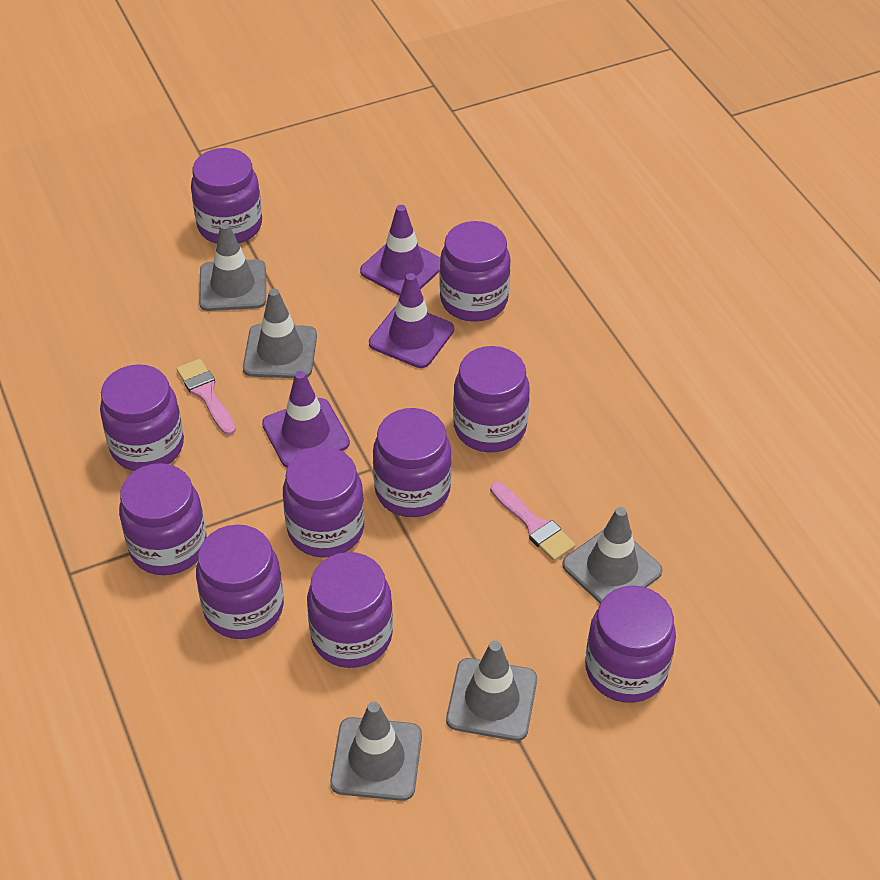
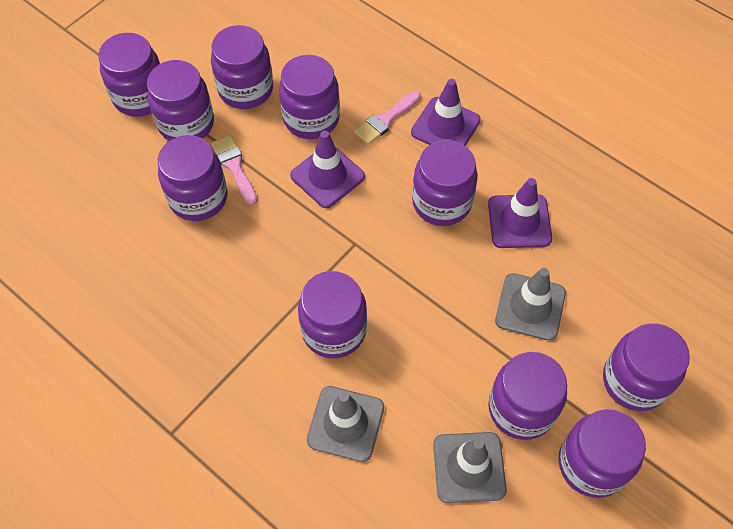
grey traffic cone: 5 -> 3

